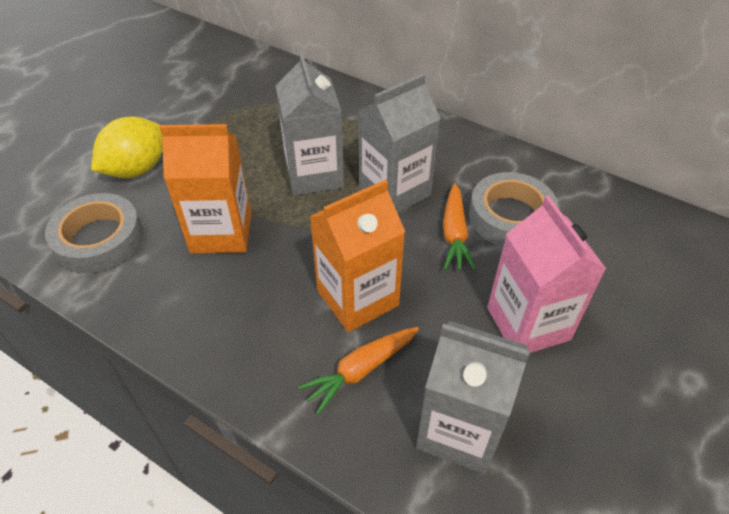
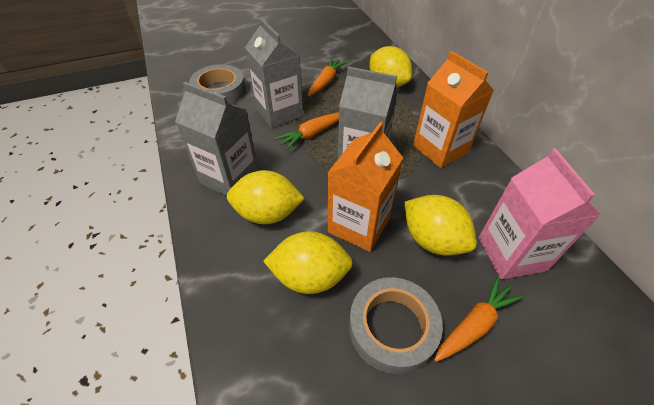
orange carrot: 2 -> 3
yellow lemon: 1 -> 4

